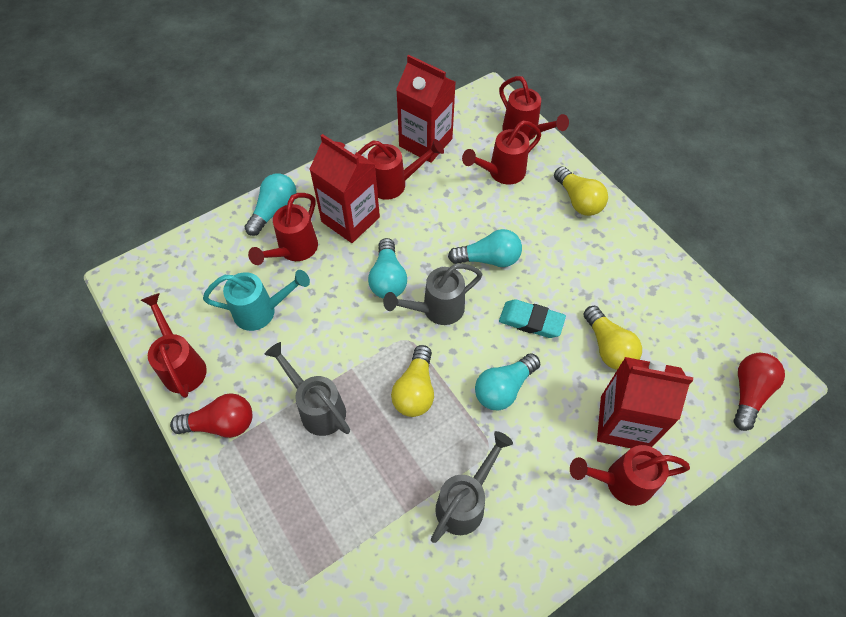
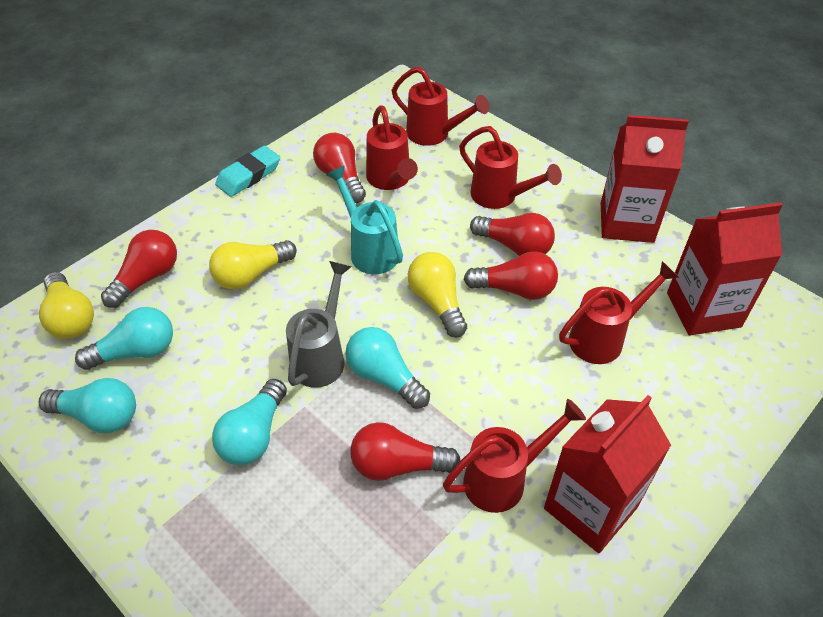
grey watering can: 3 -> 1
red light bulb: 2 -> 5
red watering can: 6 -> 5

